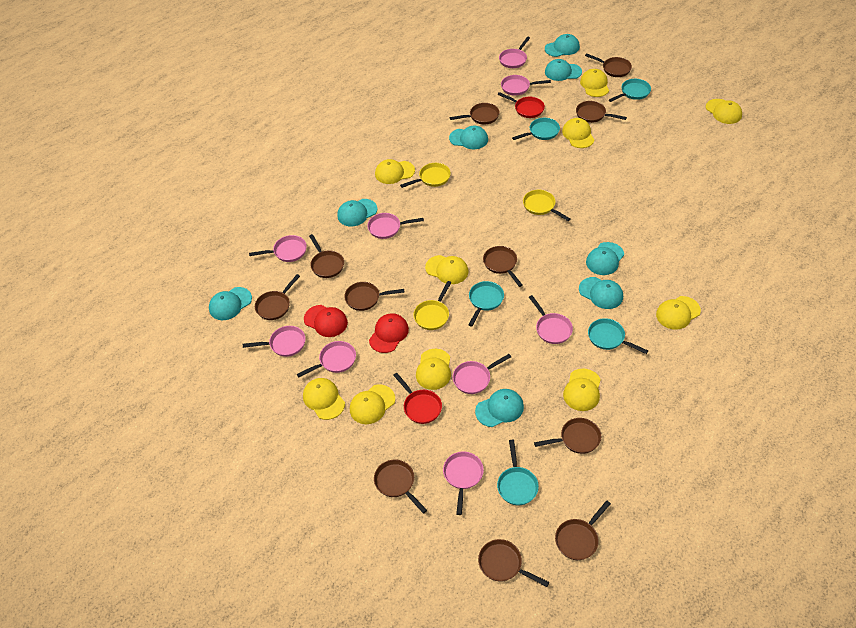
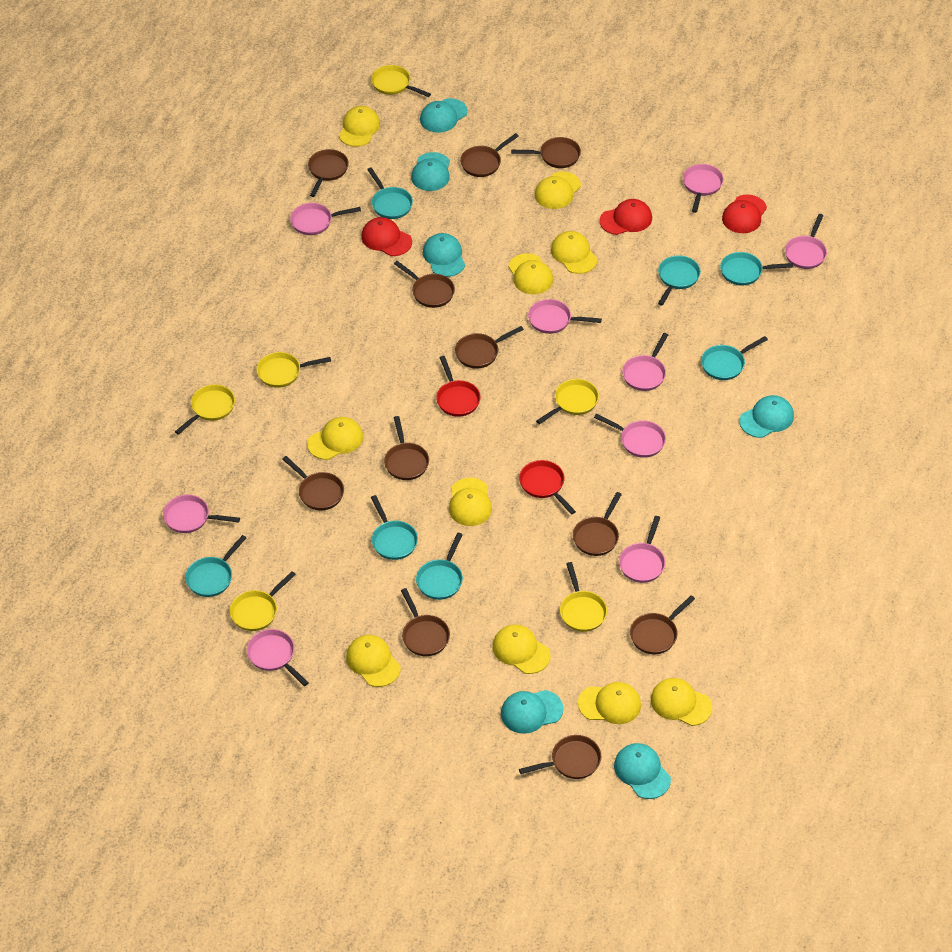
red cap: 2 -> 3
turquoise cap: 8 -> 6
turquoise pan: 5 -> 7
yellow pan: 3 -> 6

